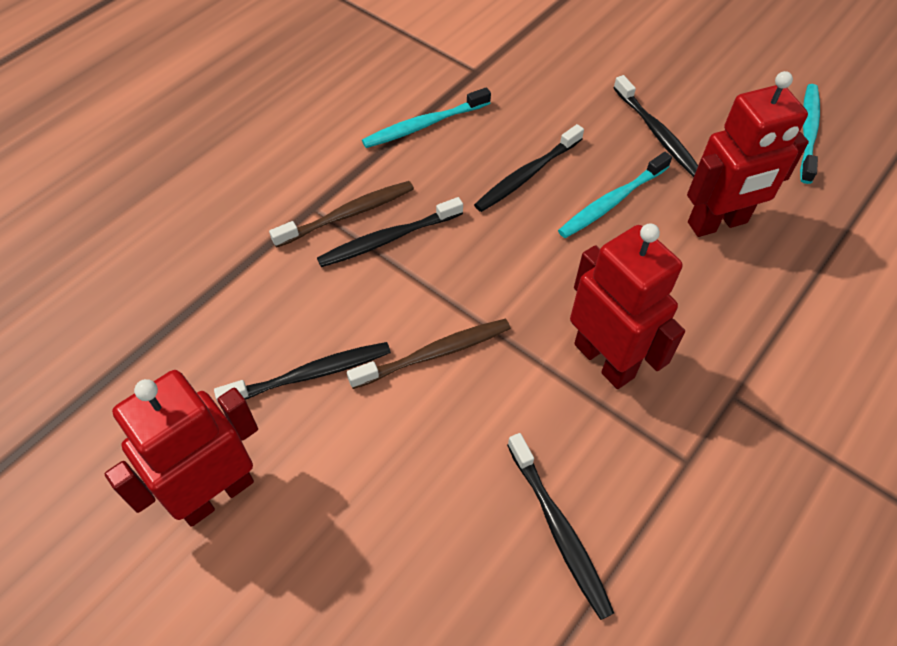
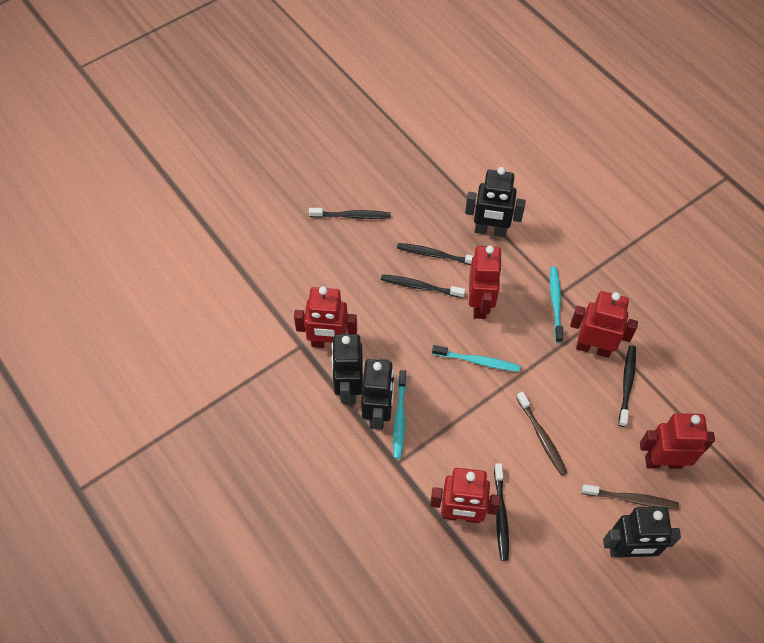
black robot: 0 -> 4
red robot: 3 -> 5

